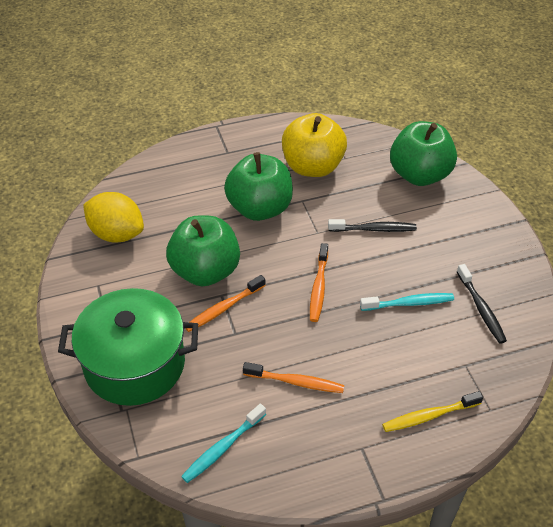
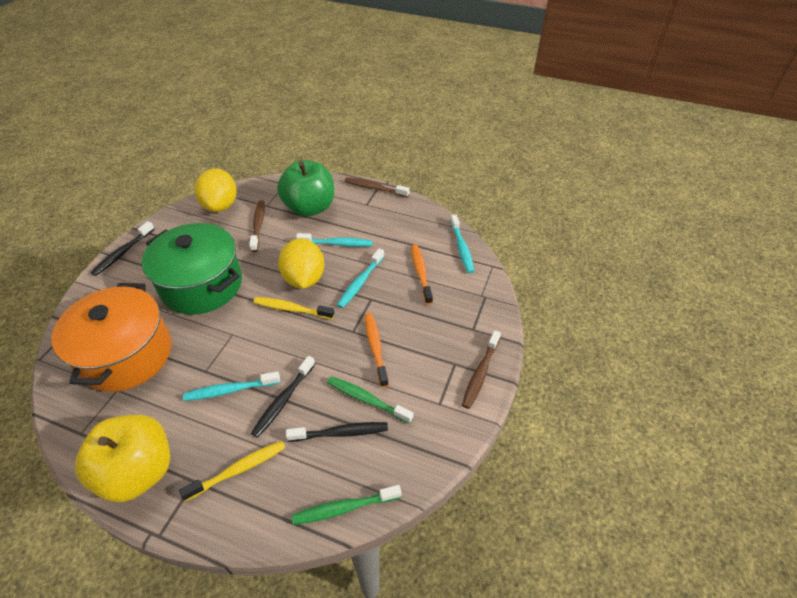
black toothbrush: 2 -> 3
brown toothbrush: 0 -> 3
green apple: 3 -> 1
green toothbrush: 0 -> 2
orange pot: 0 -> 1
orange toothbrush: 3 -> 2
turquoise toothbrush: 2 -> 4
yellow lemon: 1 -> 2
yellow toothbrush: 1 -> 2

